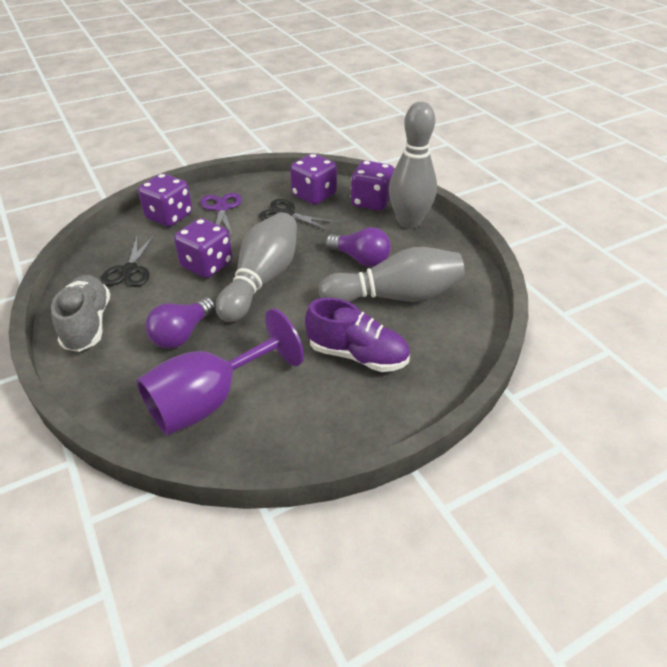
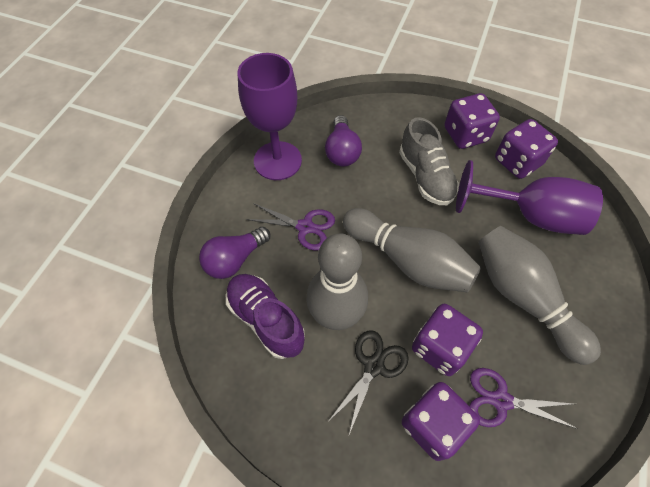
black scissors: 2 -> 1
purple goblet: 1 -> 2
purple scissors: 1 -> 2

